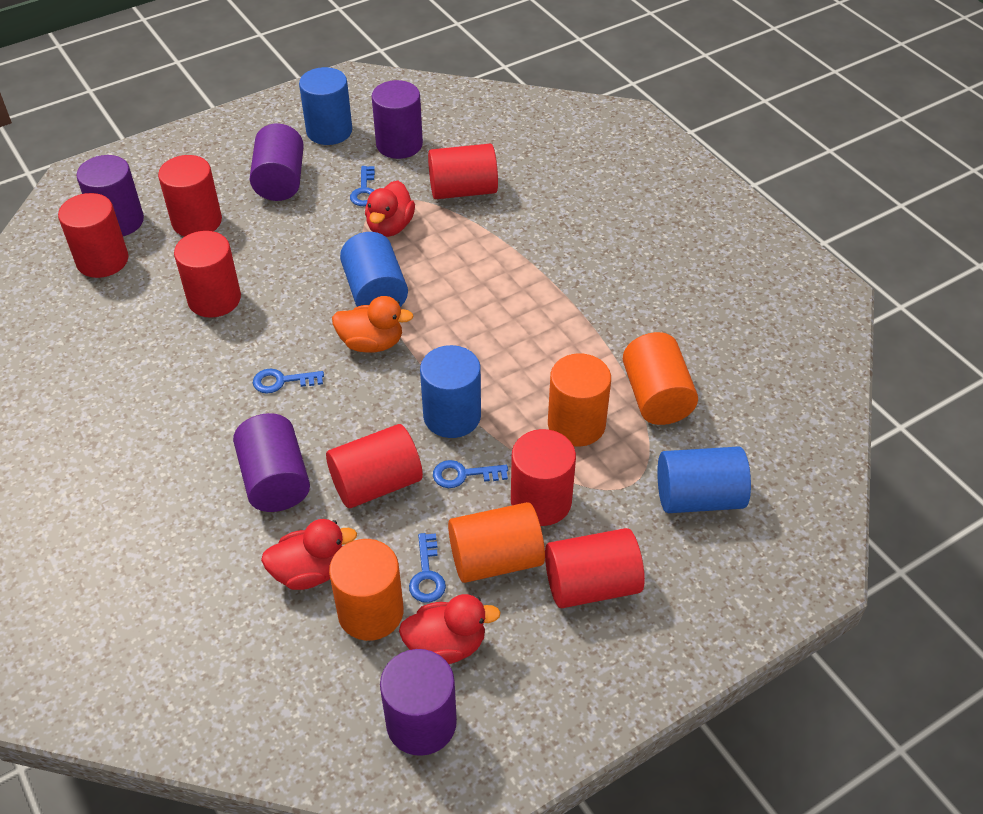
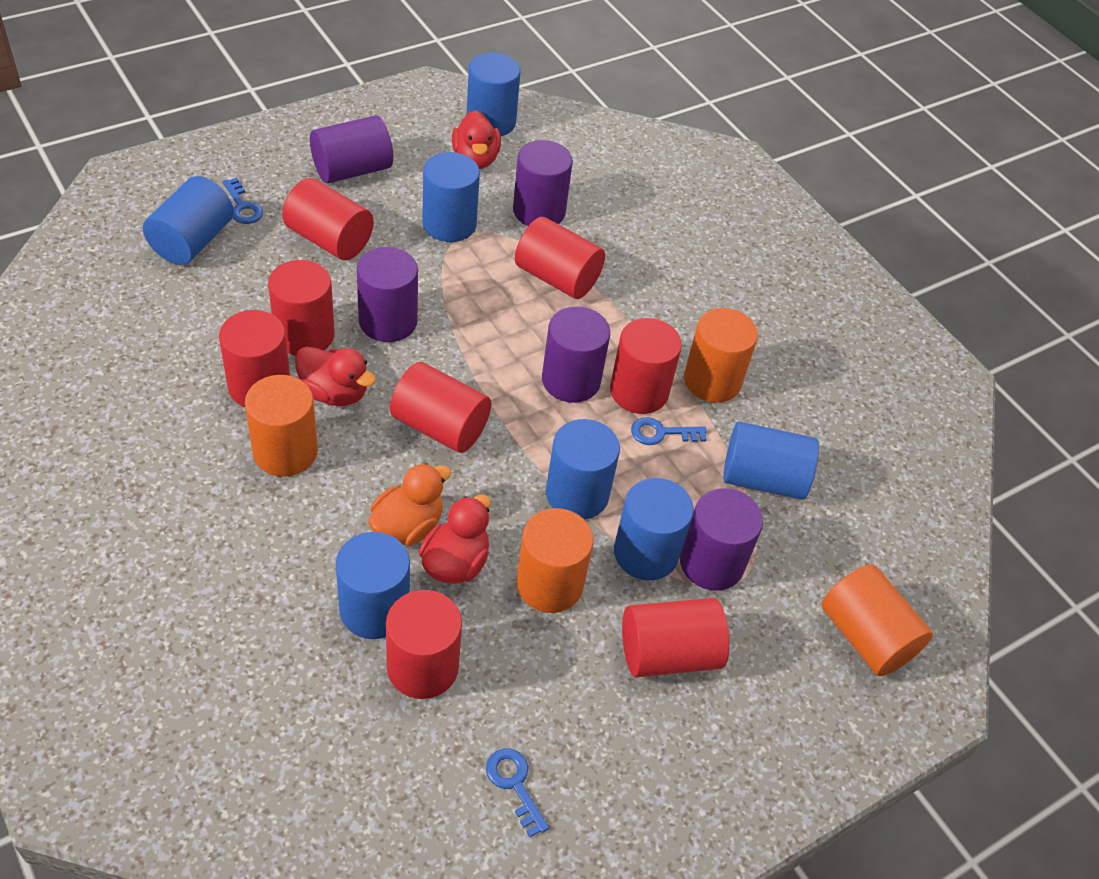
blue cylinder: 4 -> 7
blue key: 4 -> 3
red cylinder: 7 -> 8

